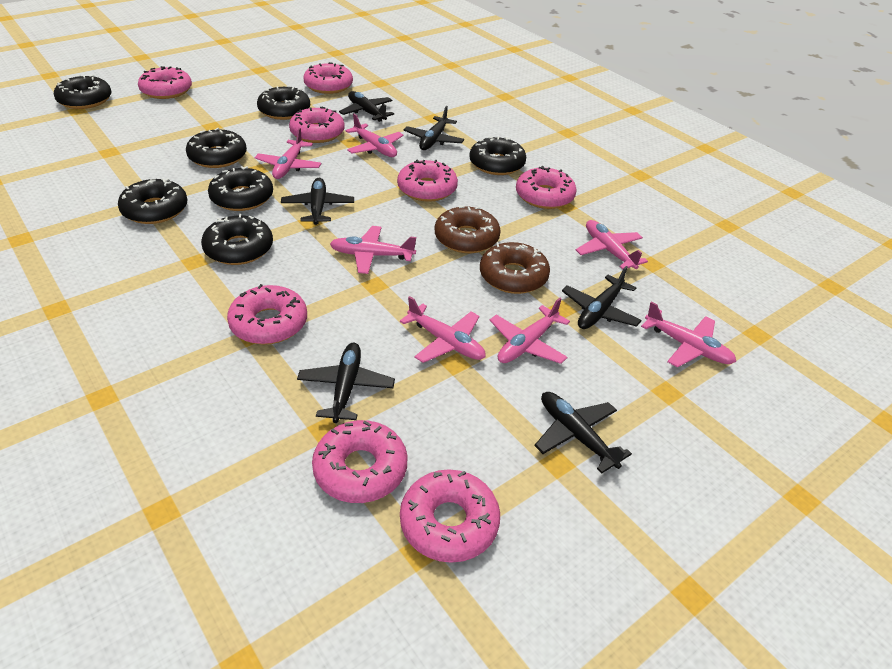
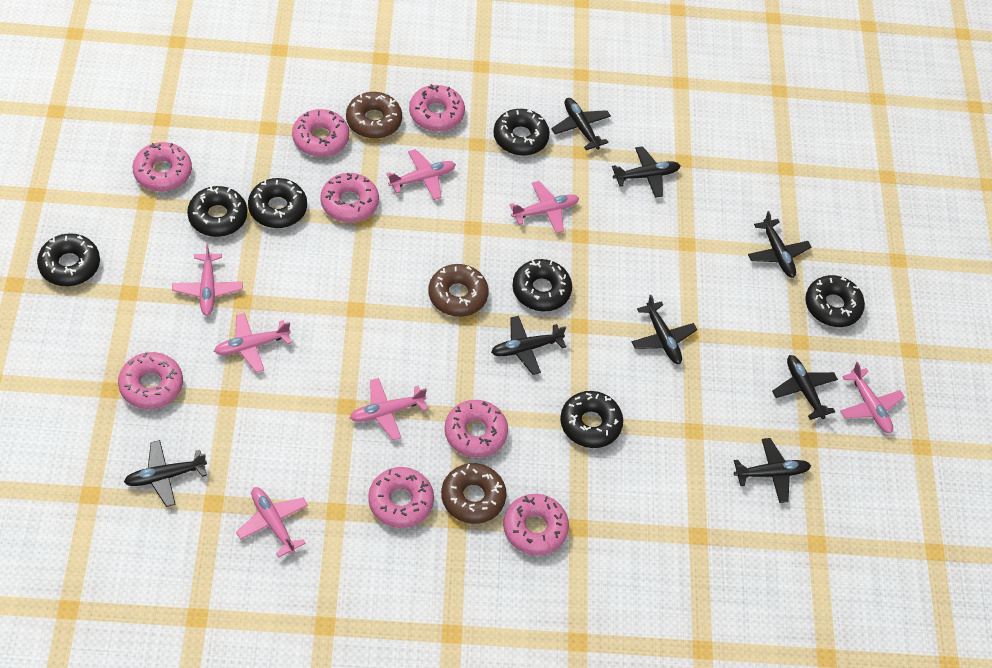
black plane: 6 -> 8
brown donut: 2 -> 3

